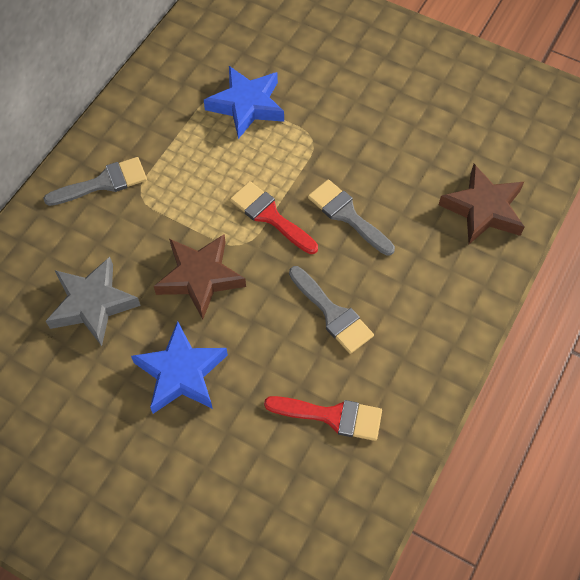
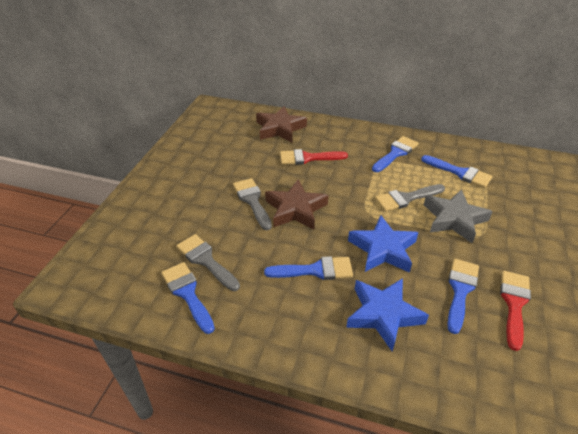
blue brush: 0 -> 5

